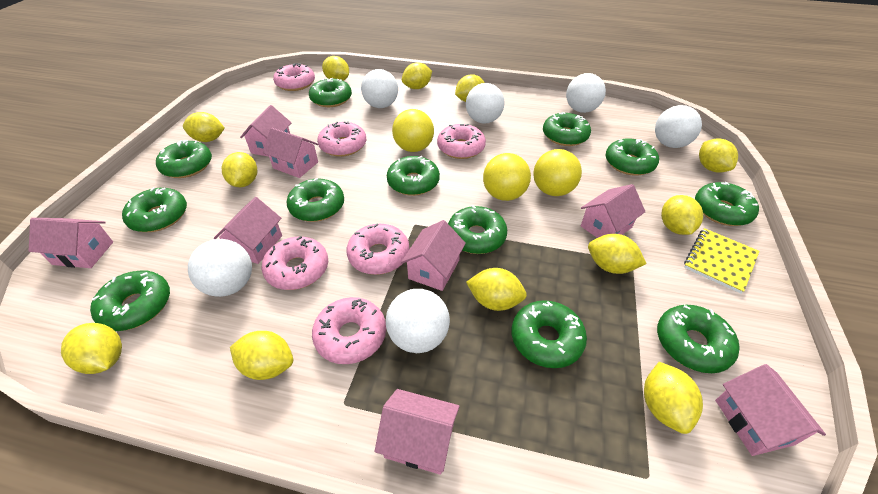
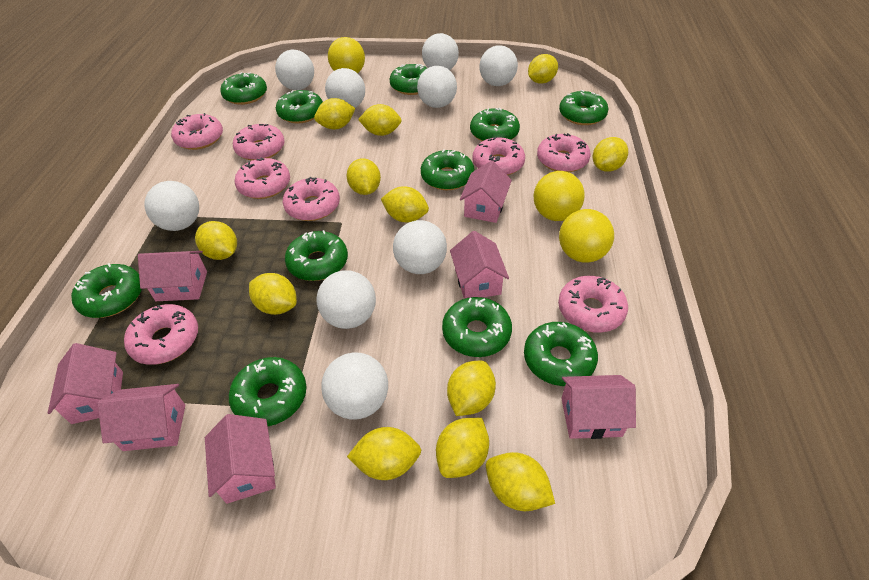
green donut: 12 -> 11
pink donut: 6 -> 8
pink house: 8 -> 7
white ball: 6 -> 9
yellow notebook: 1 -> 0

